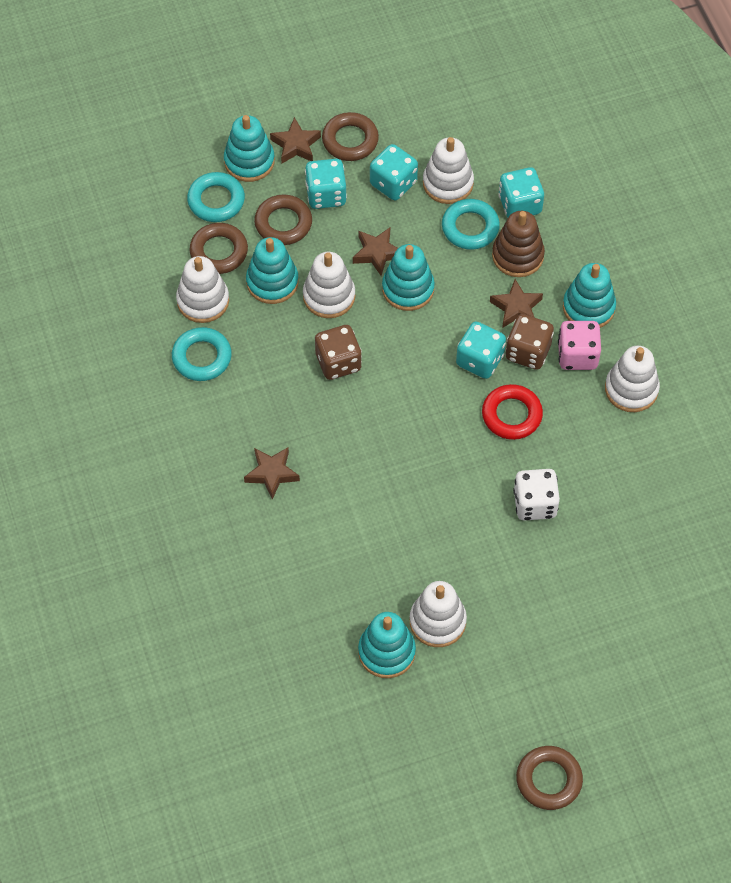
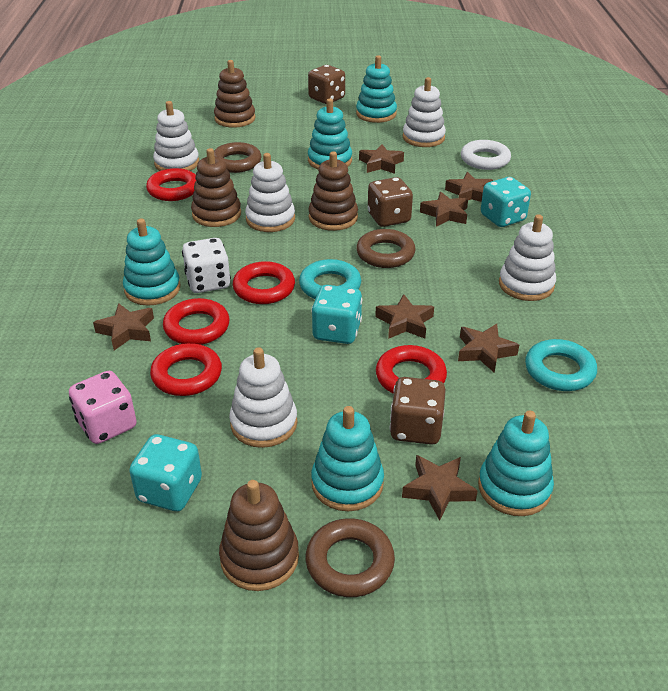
brown dice: 2 -> 3
brown ring: 4 -> 3
brown stacking toy: 1 -> 4
brown star: 4 -> 7
red ring: 1 -> 5
turquoise dice: 4 -> 3
turquoise ring: 3 -> 2
white ring: 0 -> 1

